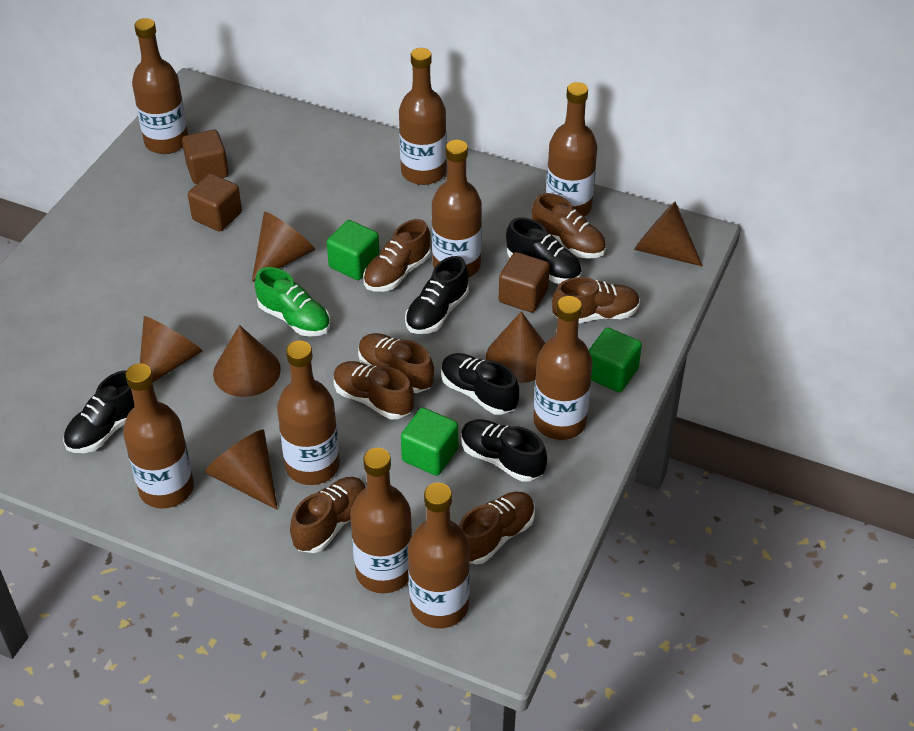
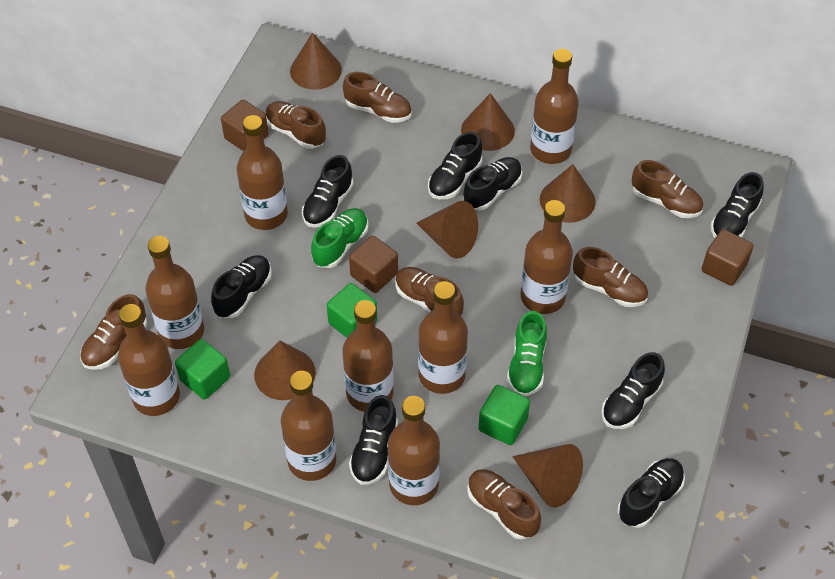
black shoe: 5 -> 8
green shoe: 1 -> 2

